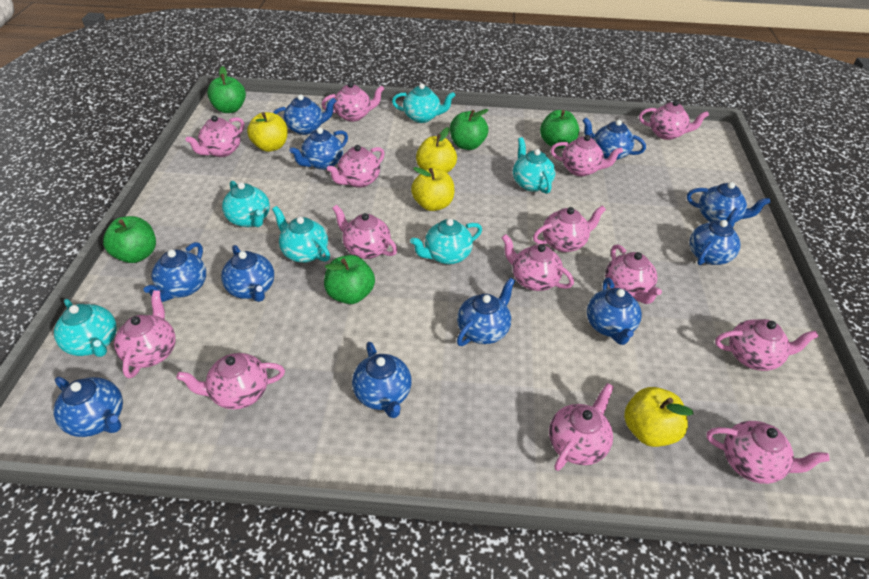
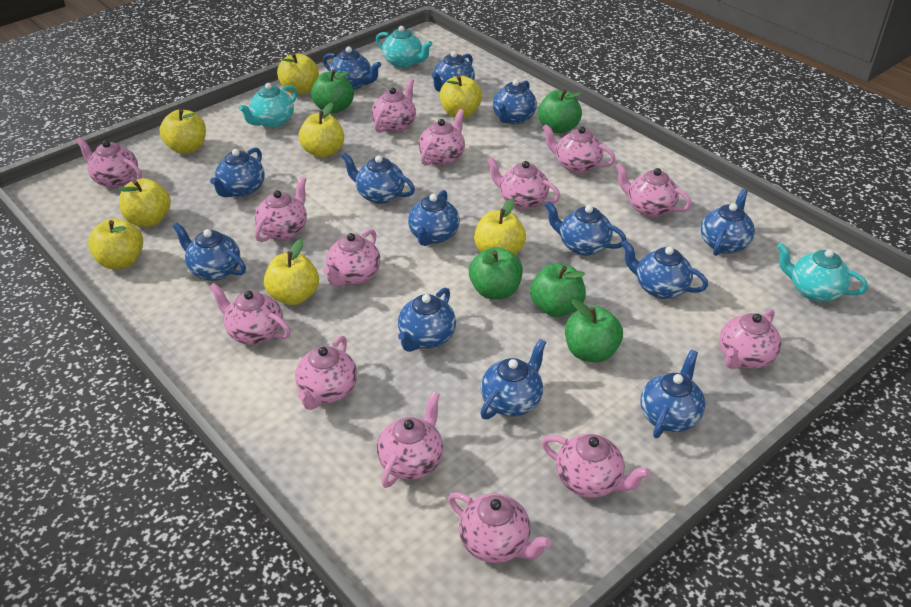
blue teapot: 11 -> 13
turquoise teapot: 6 -> 3
yellow apple: 4 -> 8

